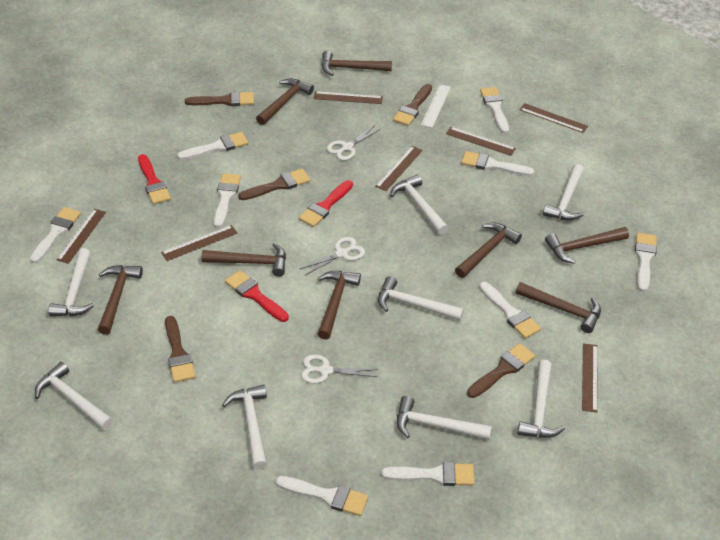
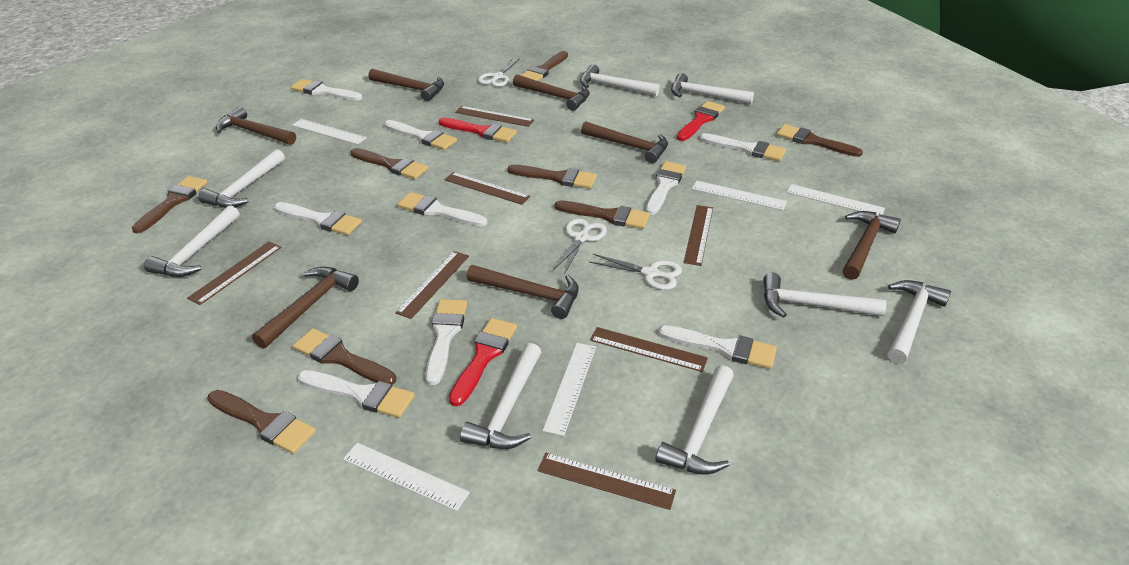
brown brush: 5 -> 8
brown hammer: 8 -> 7
white ruler: 1 -> 5

